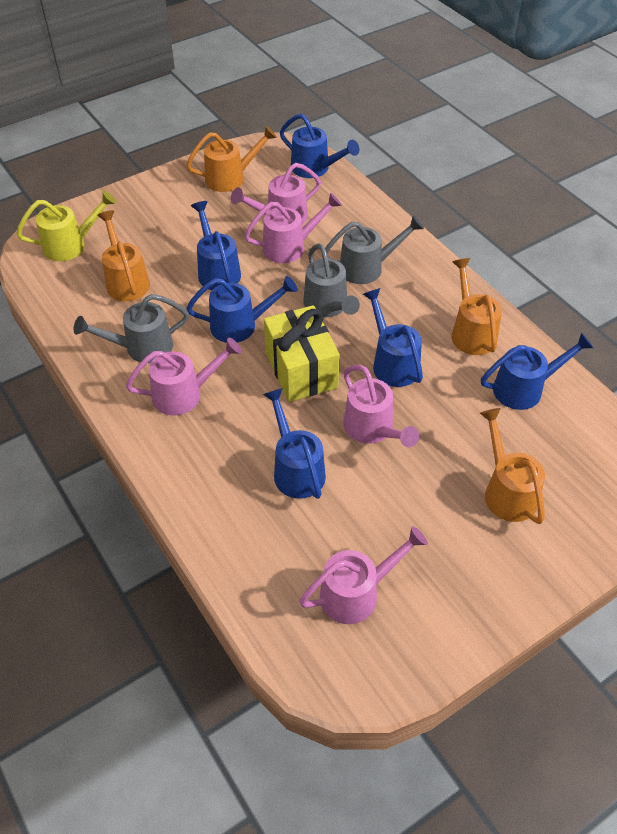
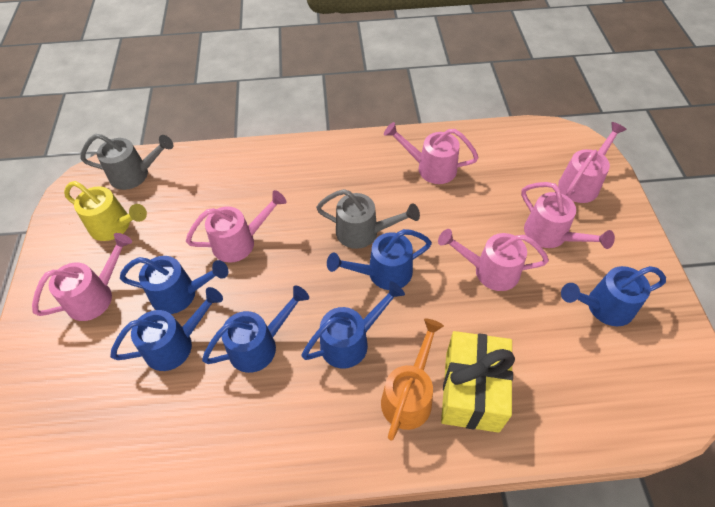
grey watering can: 3 -> 2
orange watering can: 4 -> 1
pink watering can: 5 -> 6

